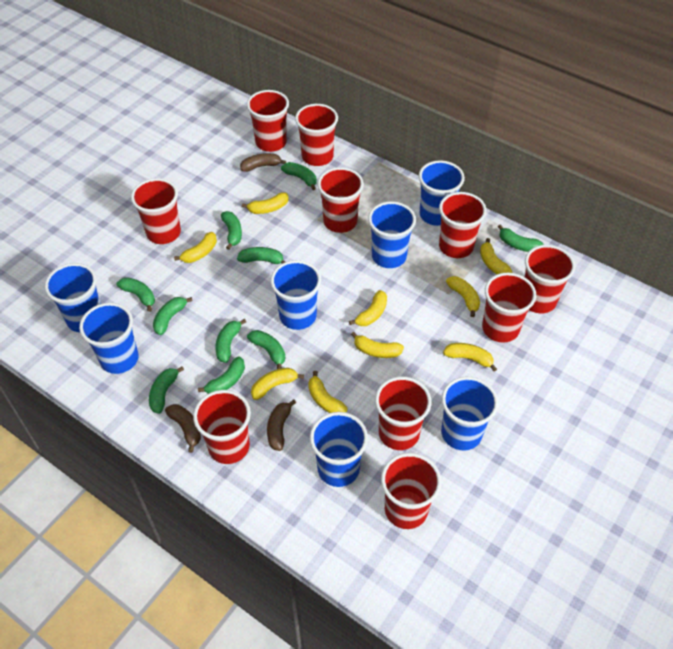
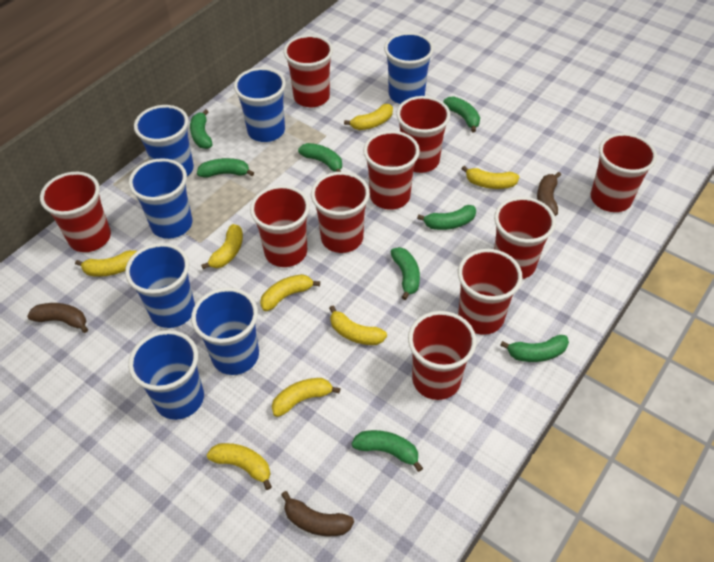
green banana: 10 -> 8
yellow banana: 9 -> 8

